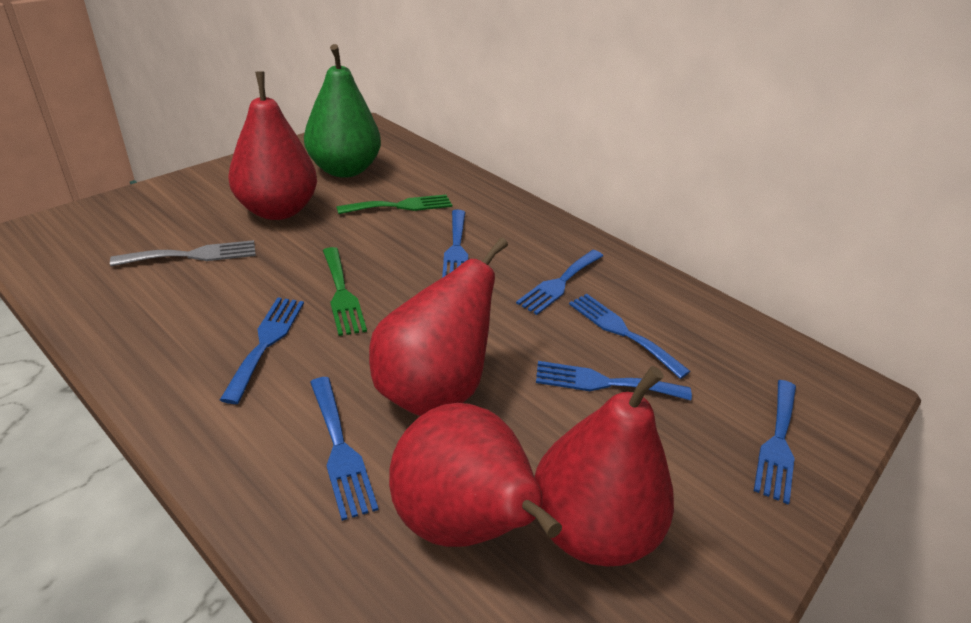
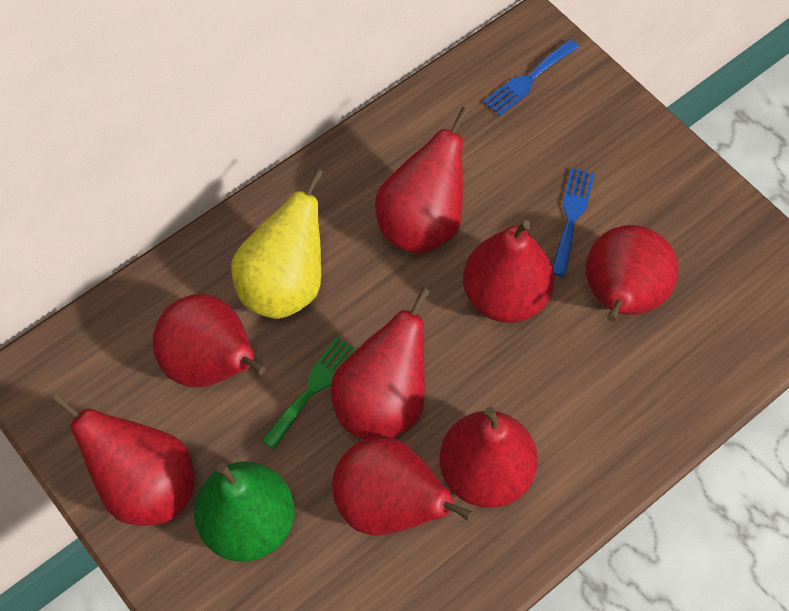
blue fork: 7 -> 2
green fork: 2 -> 1
grey fork: 1 -> 0
red pear: 4 -> 8
yellow pear: 0 -> 1

